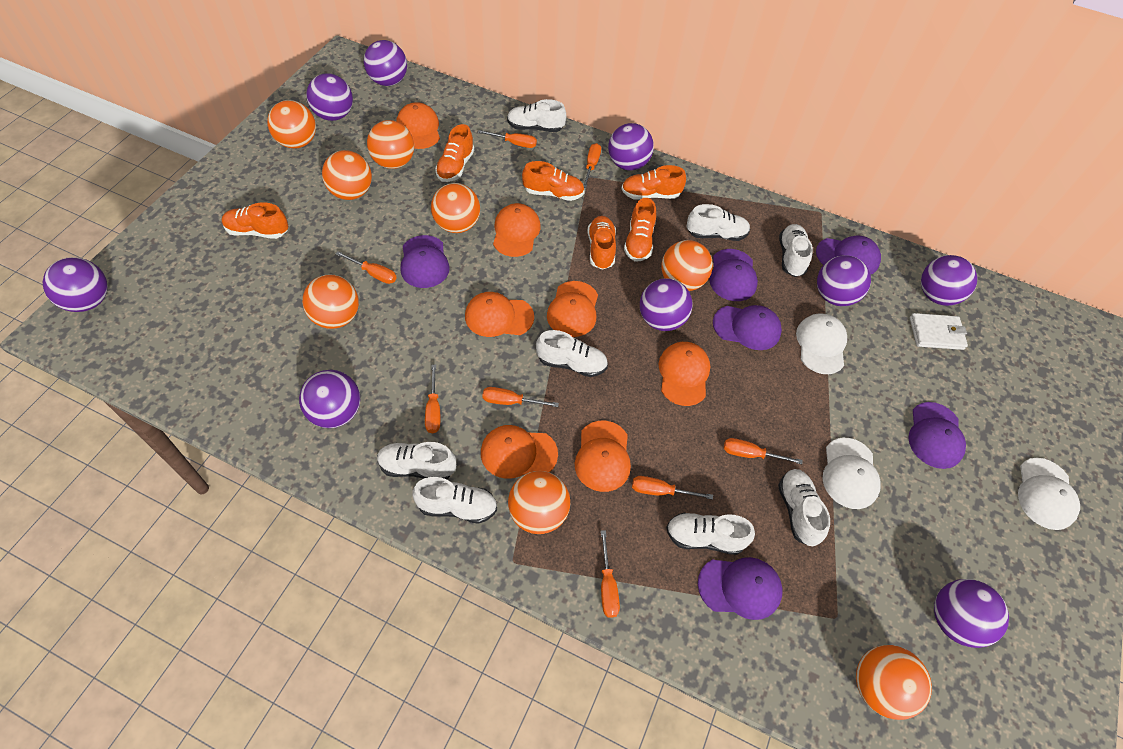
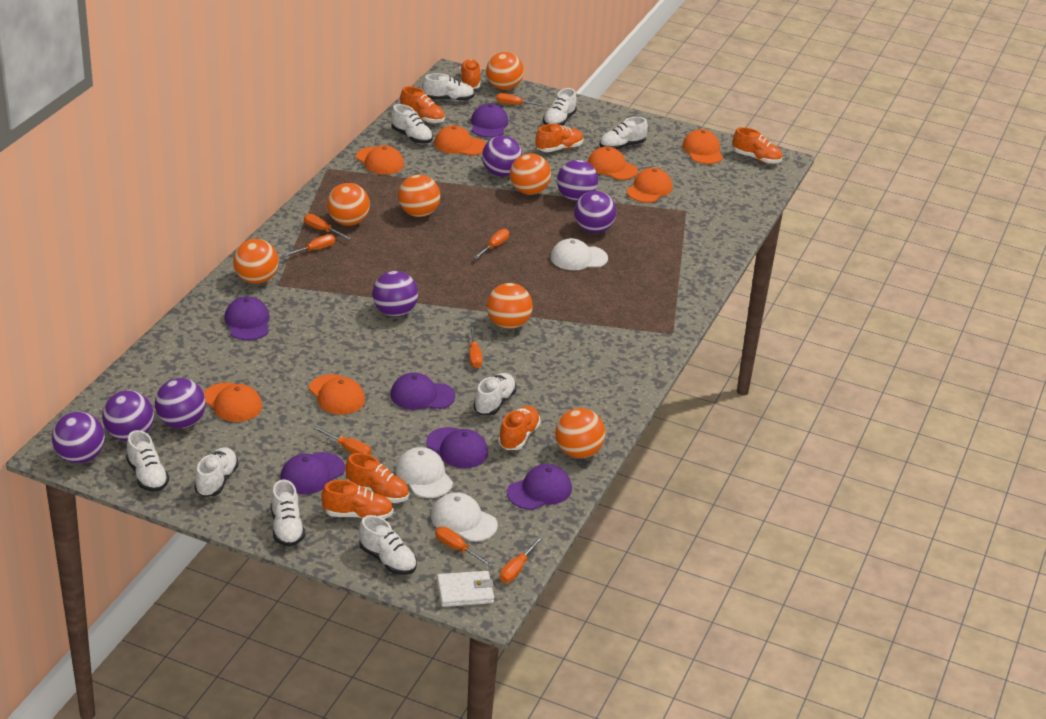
orange ball: 8 -> 7
orange shoe: 6 -> 7
purple ball: 9 -> 7
white shoe: 8 -> 9

